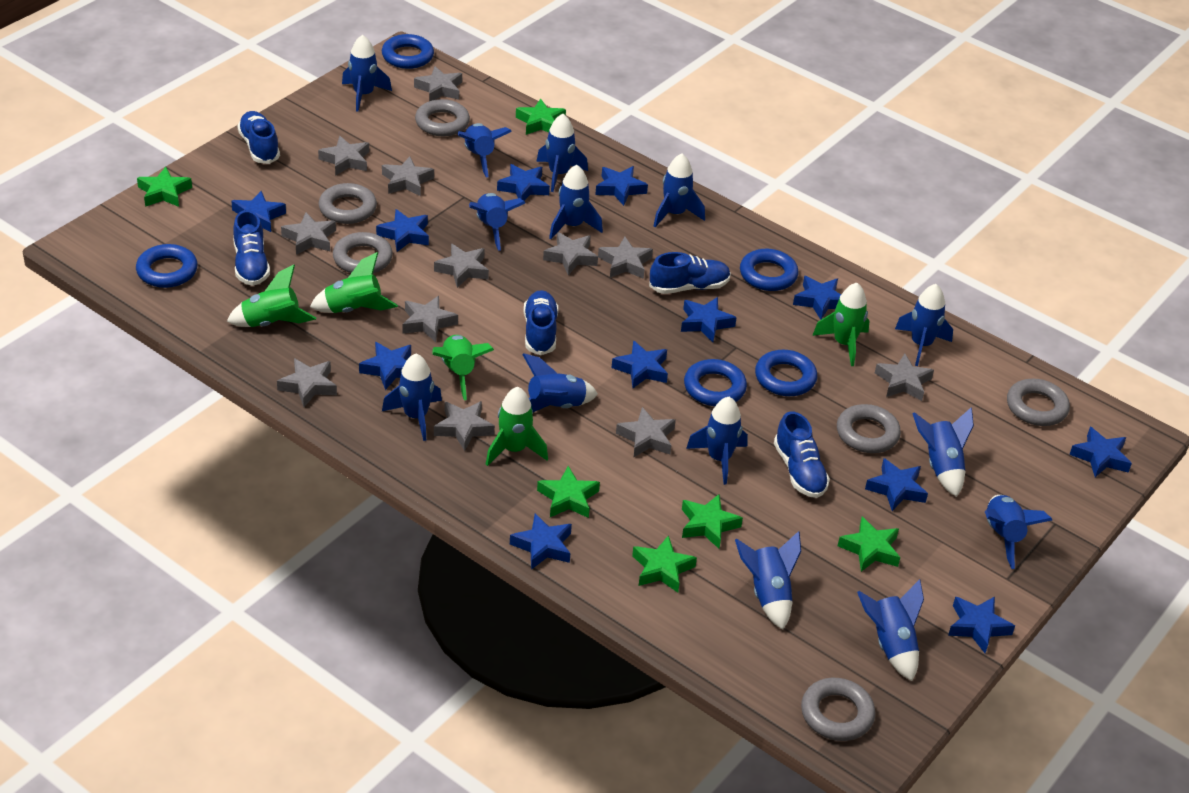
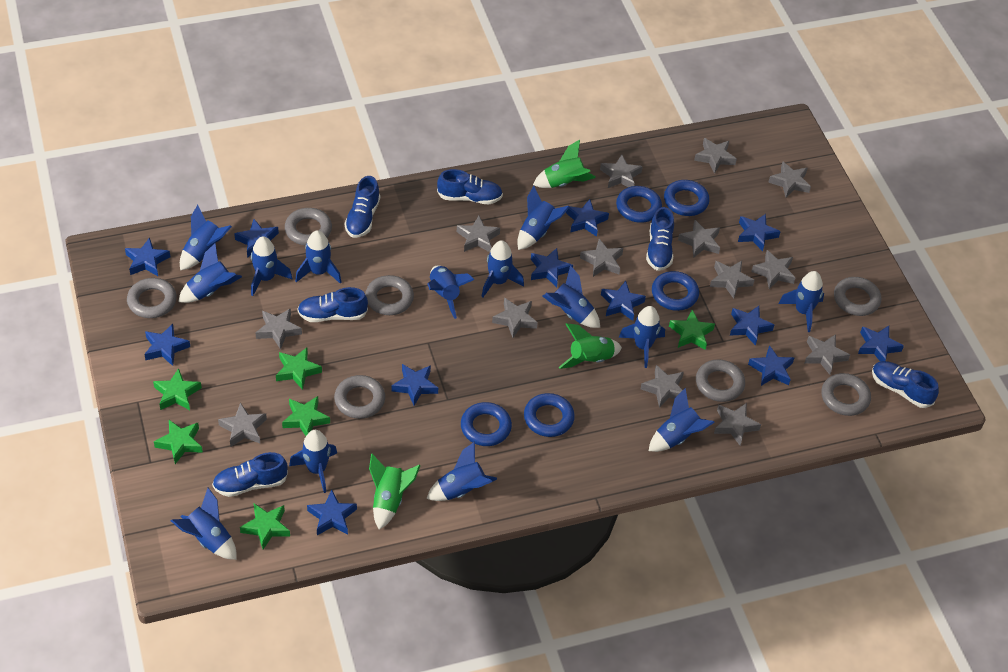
blue shoe: 5 -> 6
green rocket: 5 -> 3
grey ring: 6 -> 7
grey star: 12 -> 14

